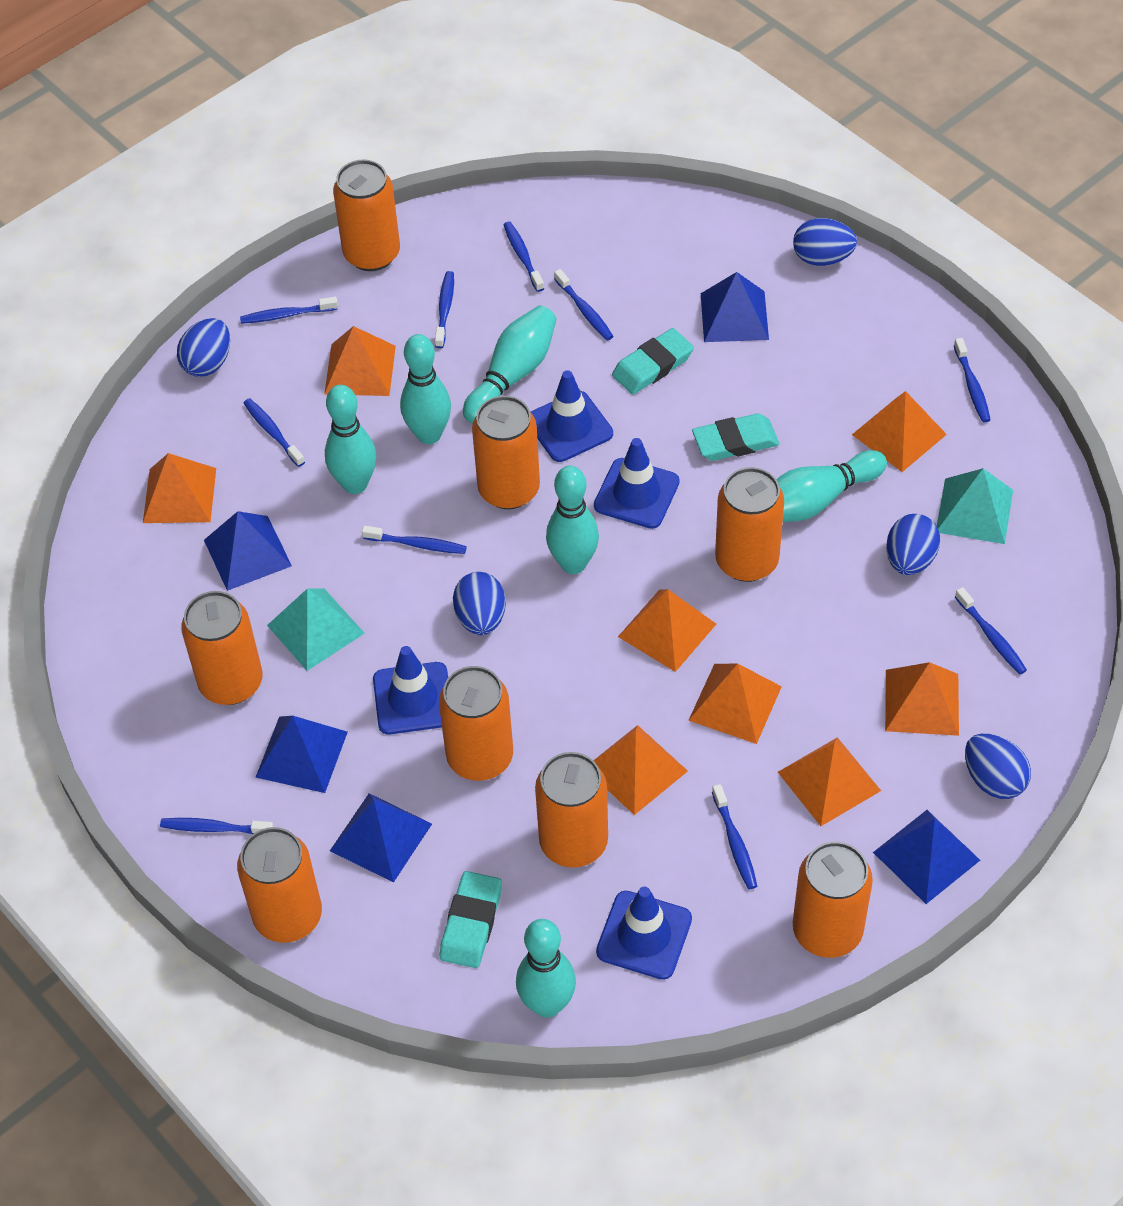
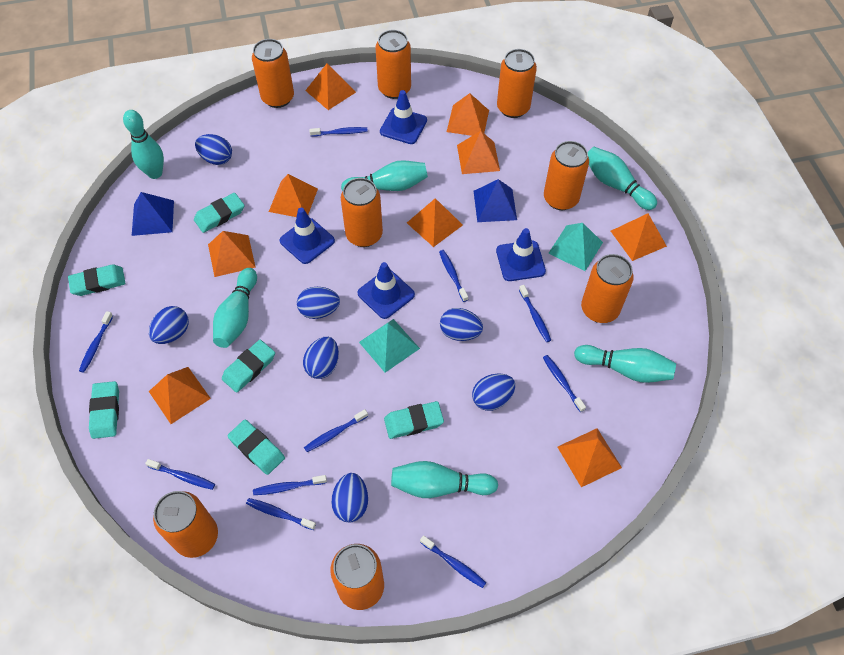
blue egg: 5 -> 7
blue pyramid: 5 -> 2
orange pyramid: 8 -> 9
turquoise eraser: 3 -> 6

